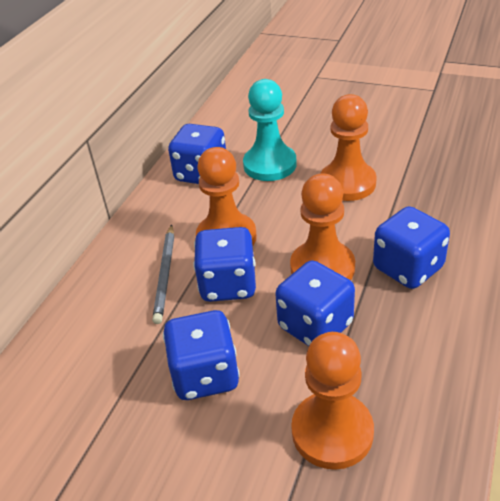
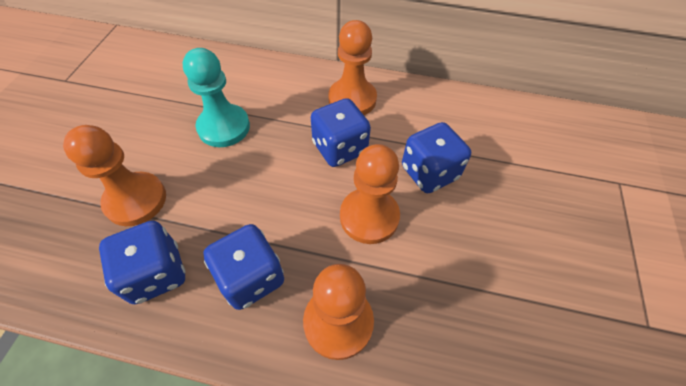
blue dice: 5 -> 4
grey pencil: 1 -> 0

